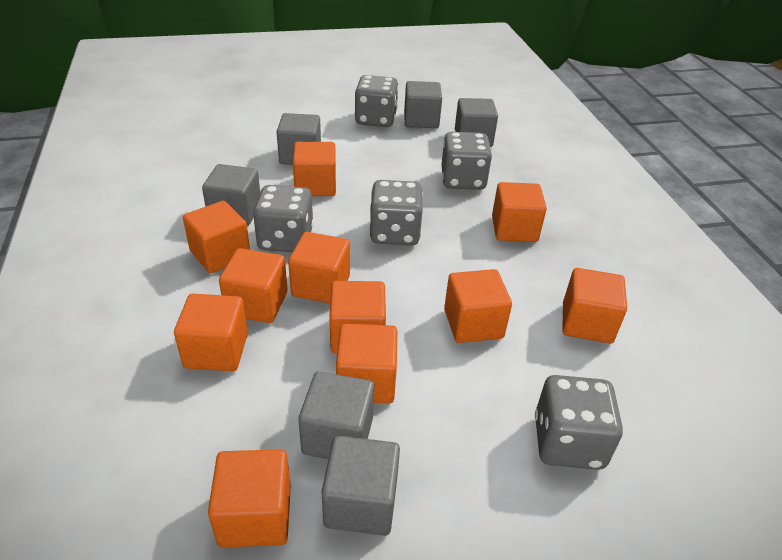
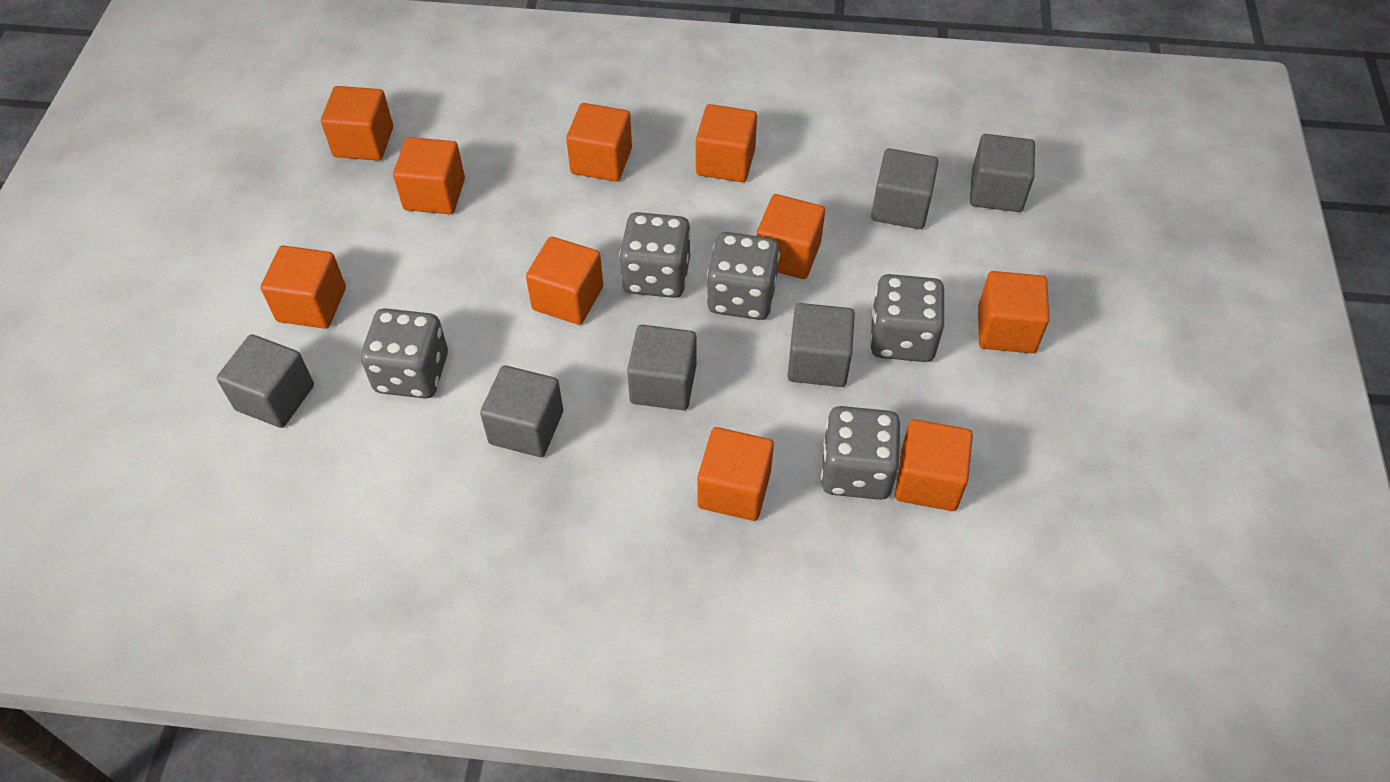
orange cube: 11 -> 10

